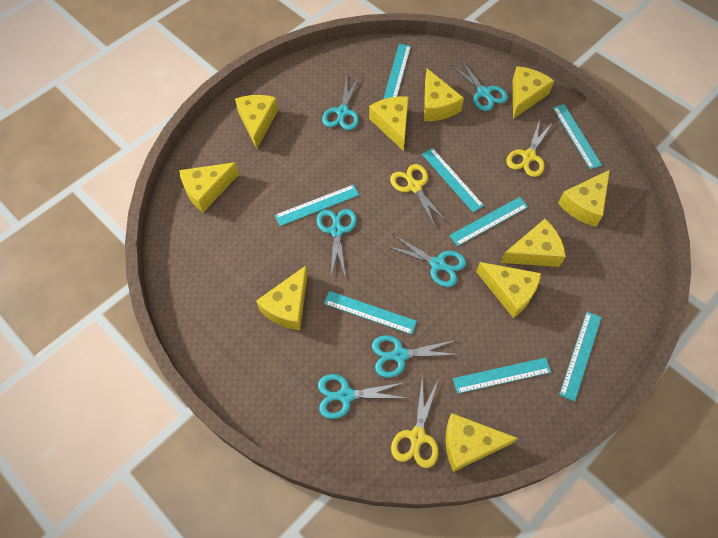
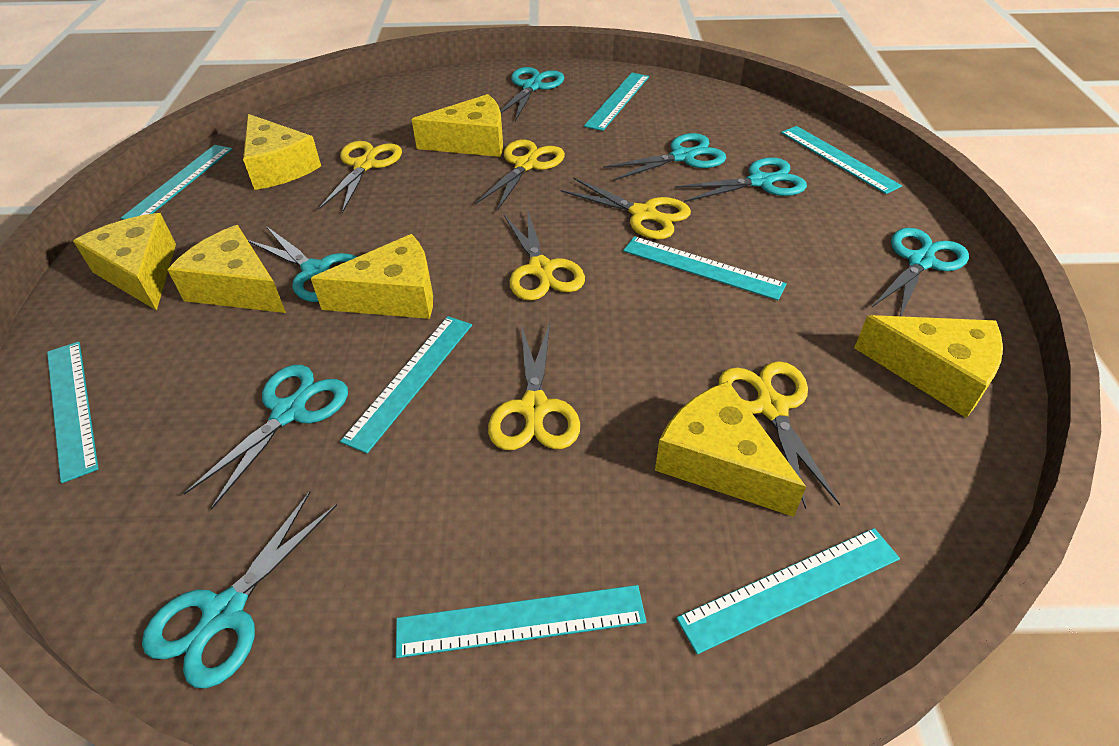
turquoise scissors: 6 -> 7
yellow cheese: 10 -> 7
yellow scissors: 3 -> 6

